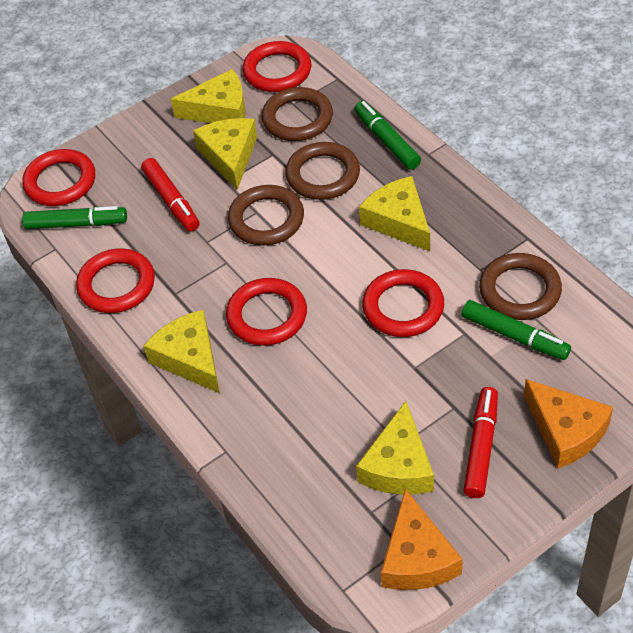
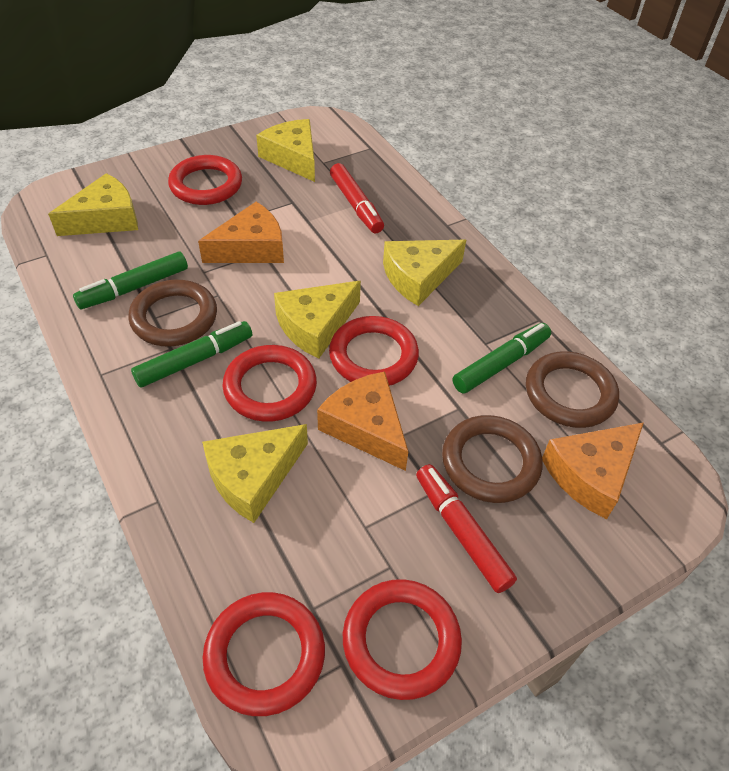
brown ring: 4 -> 3
orange cheese: 2 -> 3

